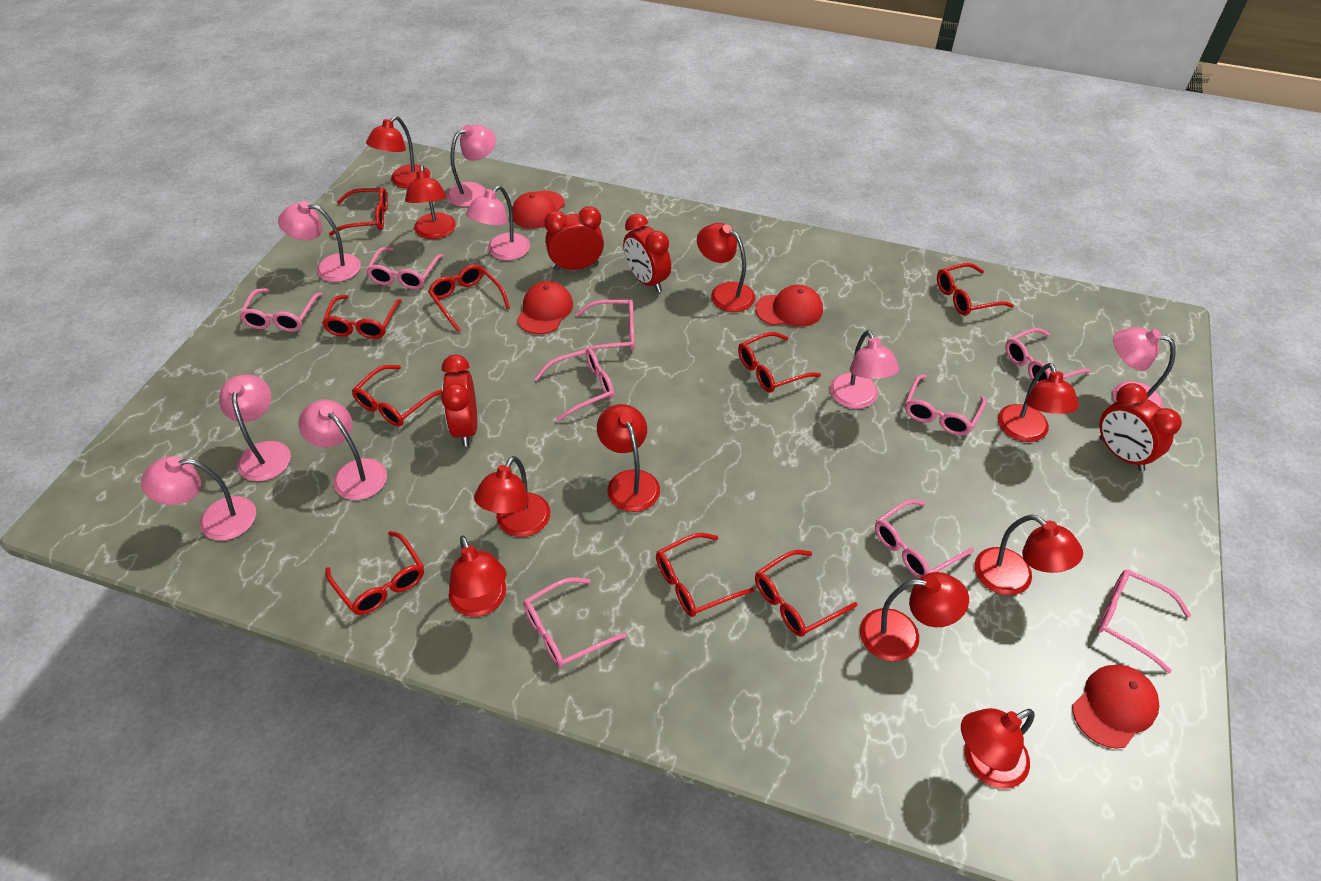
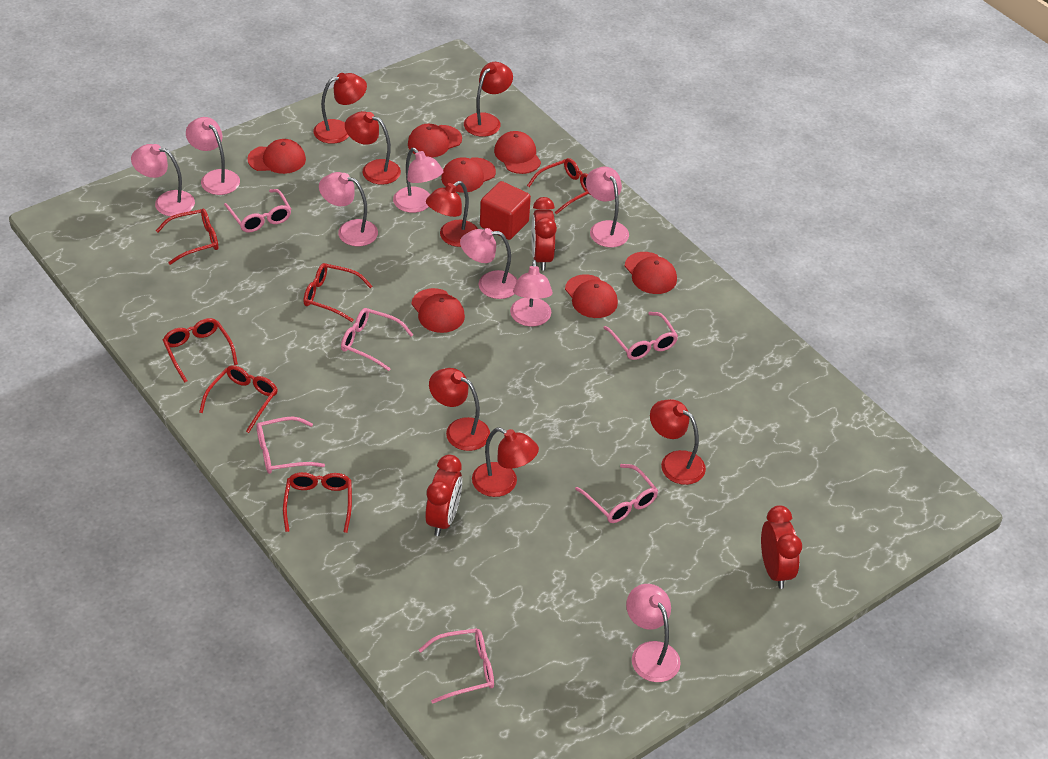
pink glasses: 9 -> 6
red cap: 4 -> 7
red clock: 4 -> 3
red cube: 0 -> 1
red glasses: 9 -> 6
red lamp: 10 -> 7

